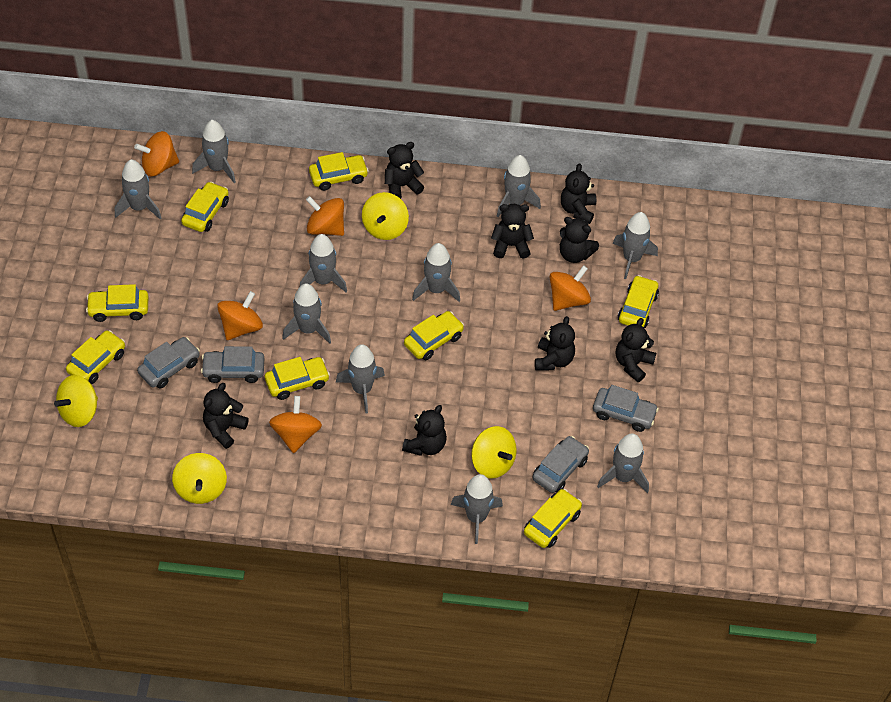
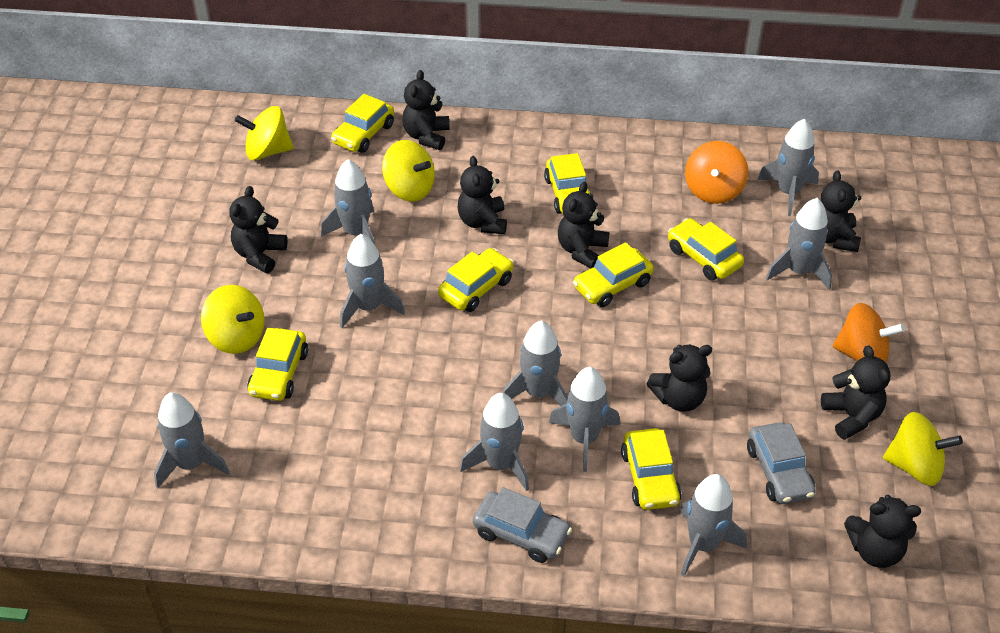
grey car: 4 -> 2
grey rocket: 10 -> 9
orange spinning top: 5 -> 2
yellow car: 8 -> 7

